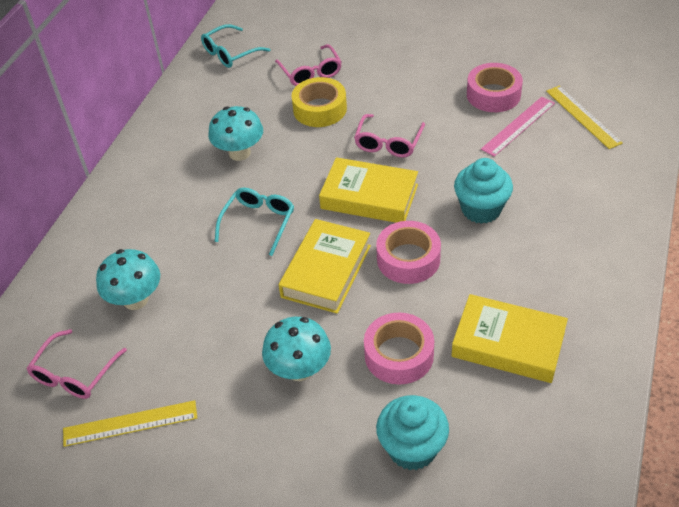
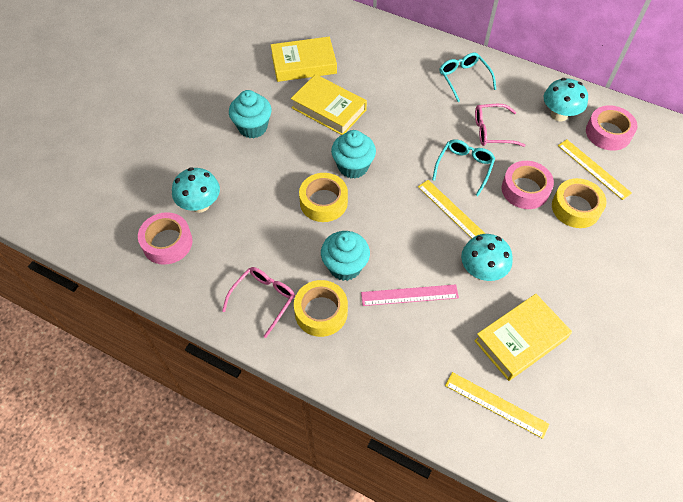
pink glasses: 3 -> 2
turquoise cupcake: 2 -> 3
yellow ruler: 2 -> 3
yellow tape: 1 -> 3

